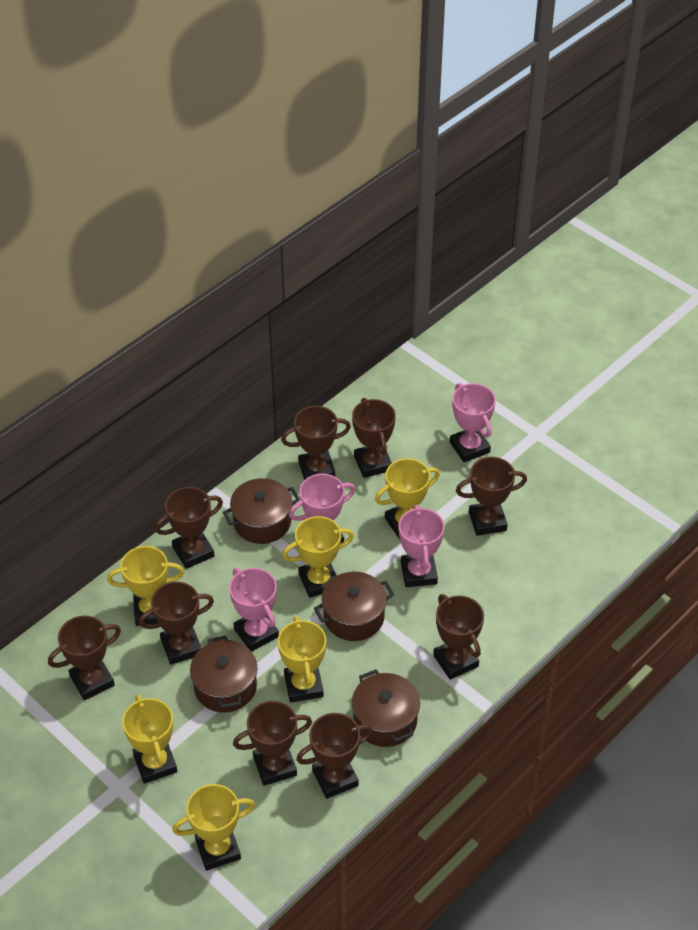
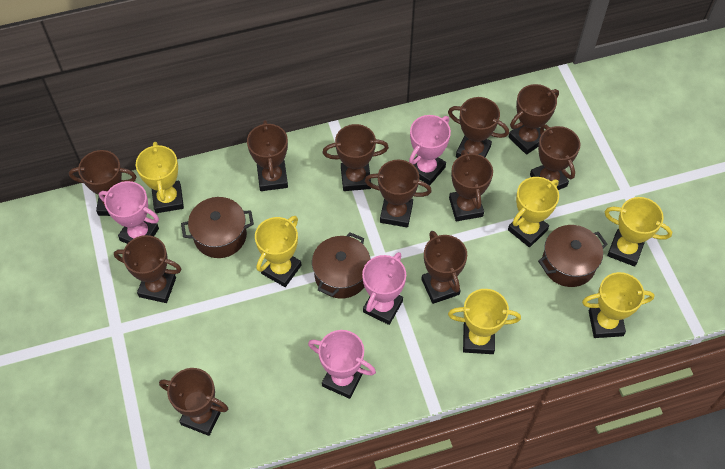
brown pot: 4 -> 3
brown trophy: 9 -> 11

